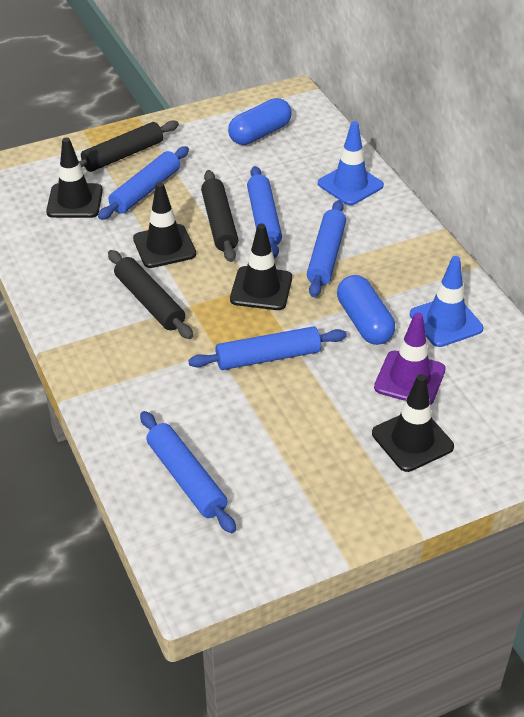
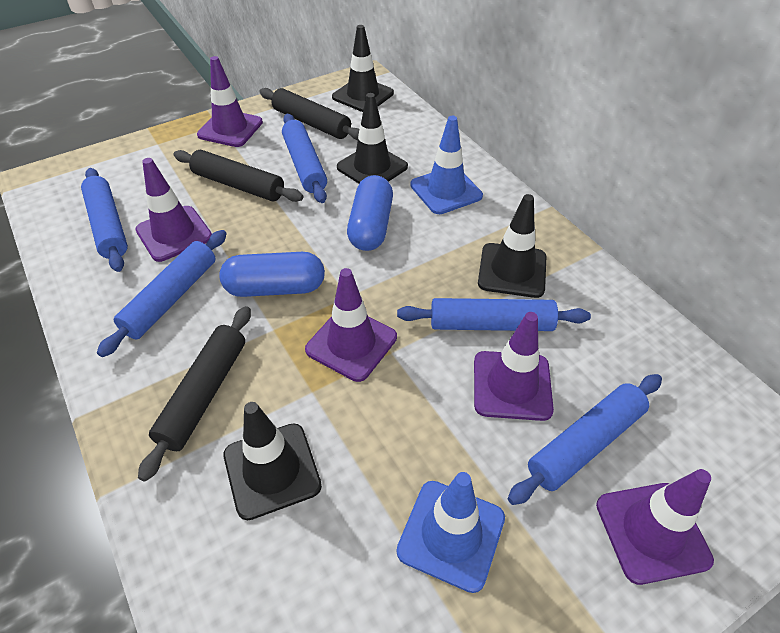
purple traffic cone: 1 -> 5

